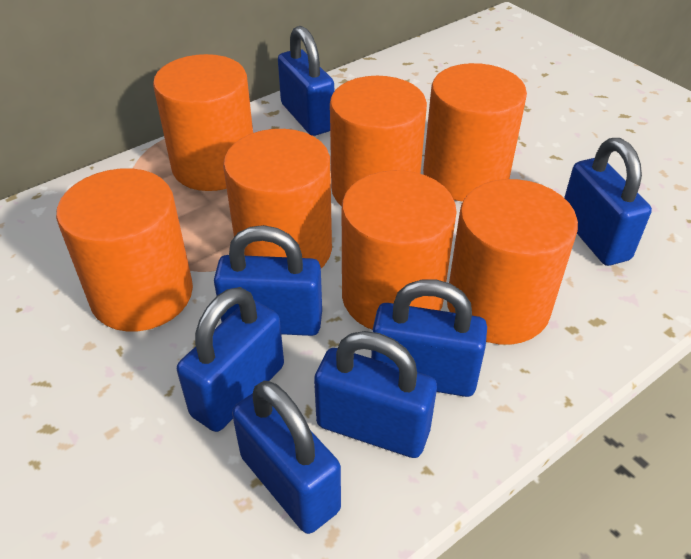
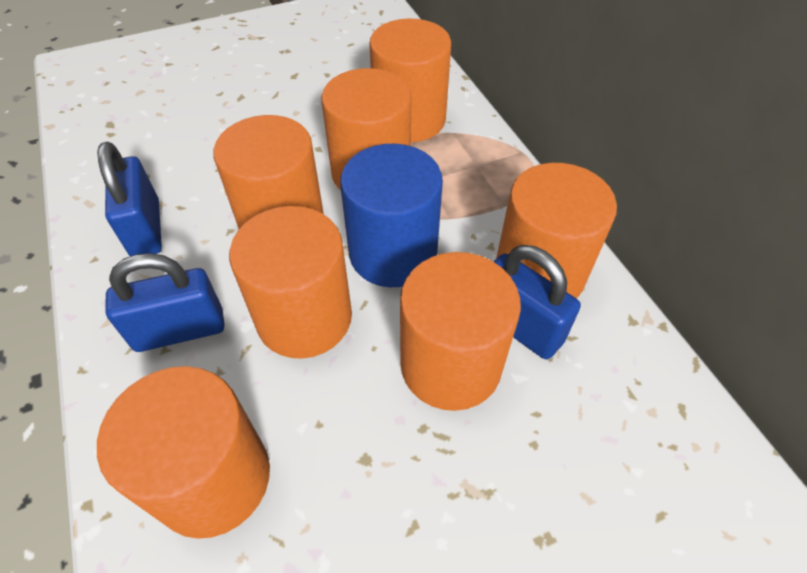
blue cylinder: 0 -> 1
blue padlock: 7 -> 3

